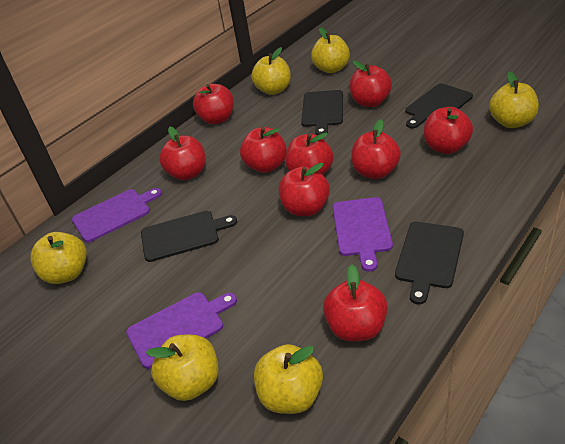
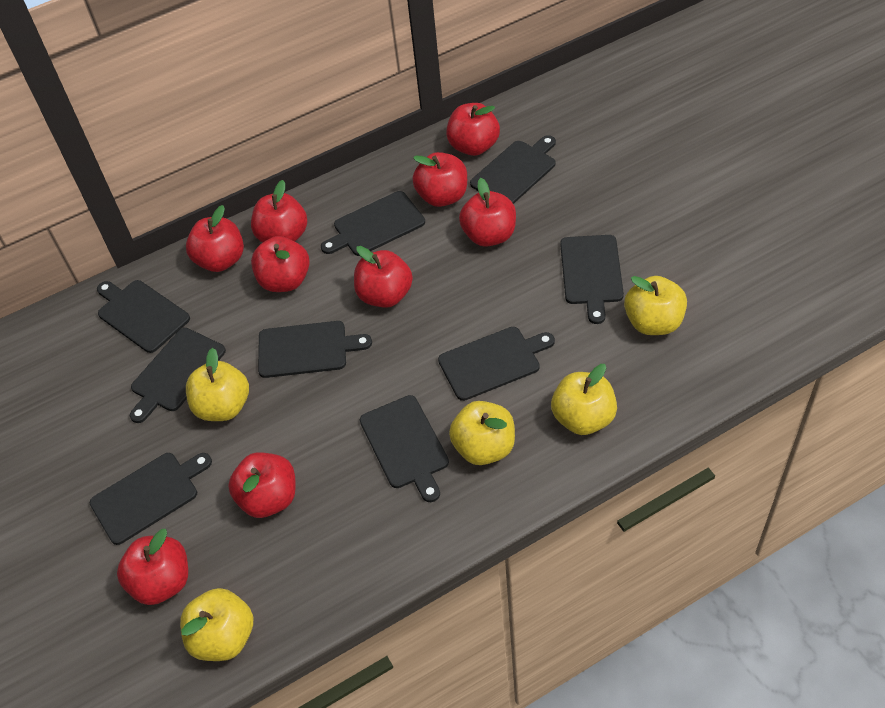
black cutting board: 4 -> 9
purple cutting board: 3 -> 0
yellow apple: 6 -> 5

